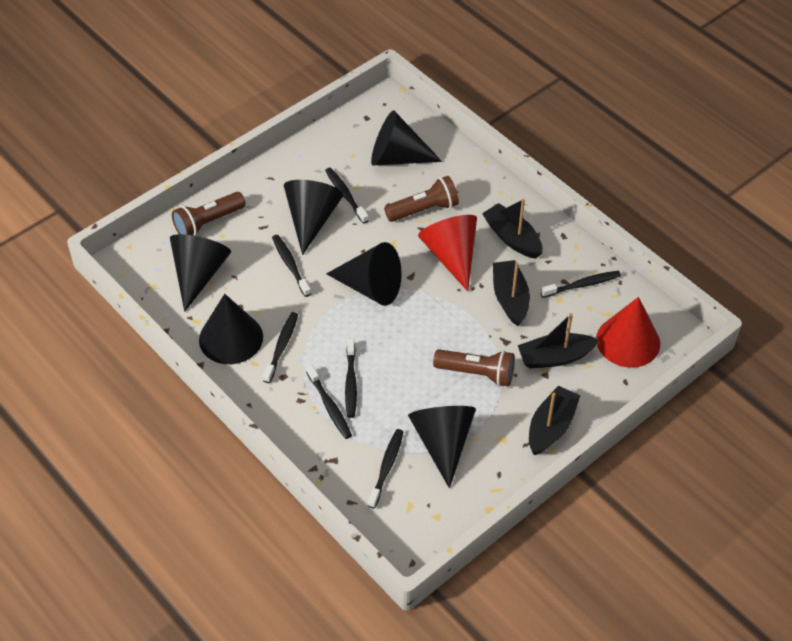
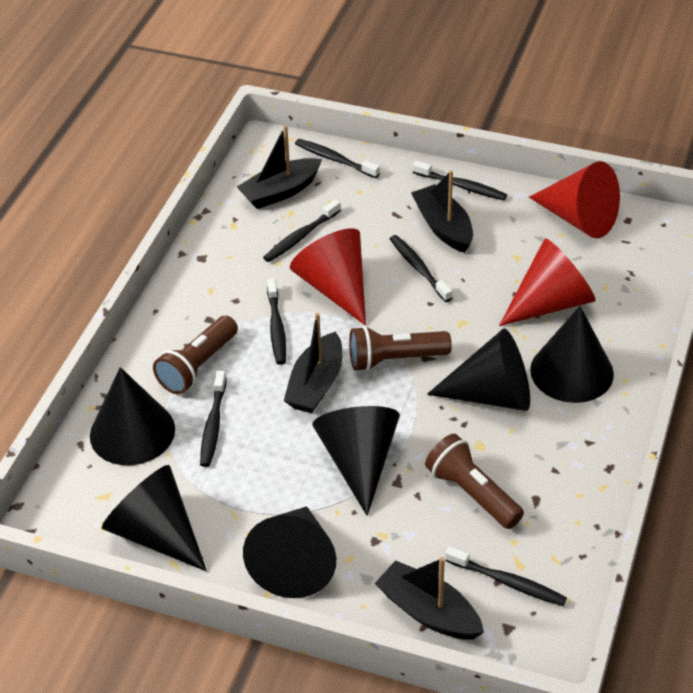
red cone: 2 -> 3

